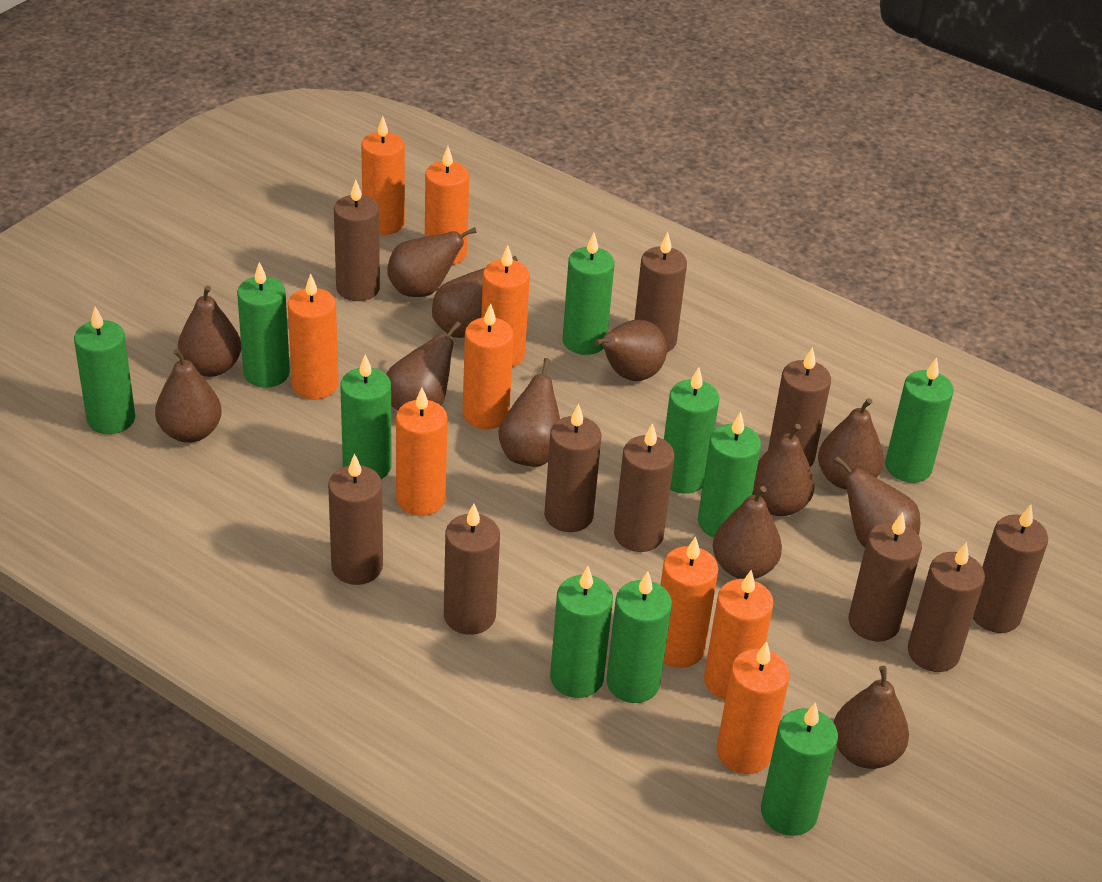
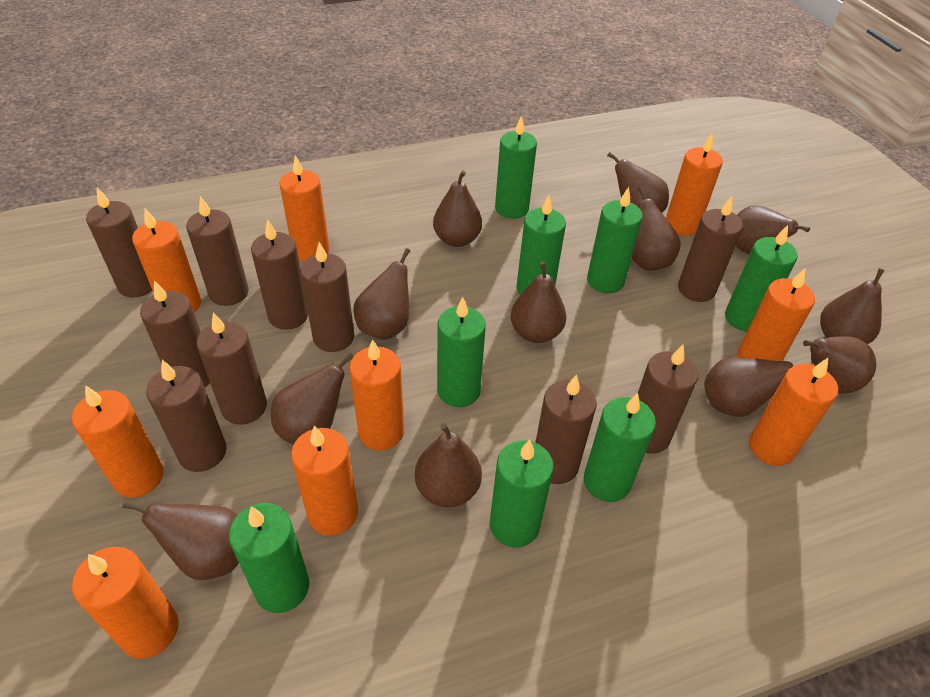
green candle: 10 -> 8

